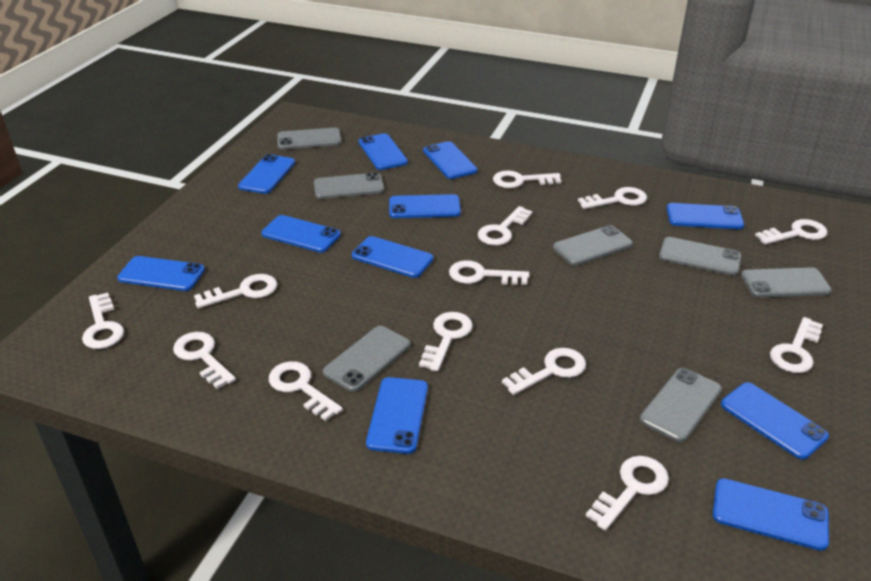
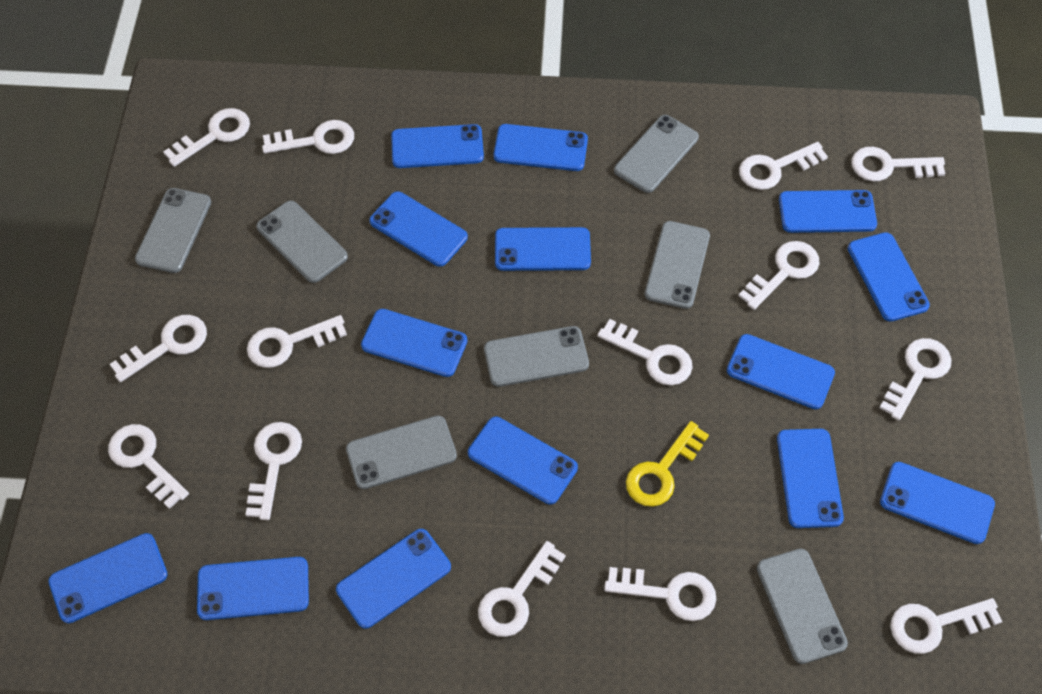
blue phone: 11 -> 14
white key: 13 -> 14
yellow key: 0 -> 1

